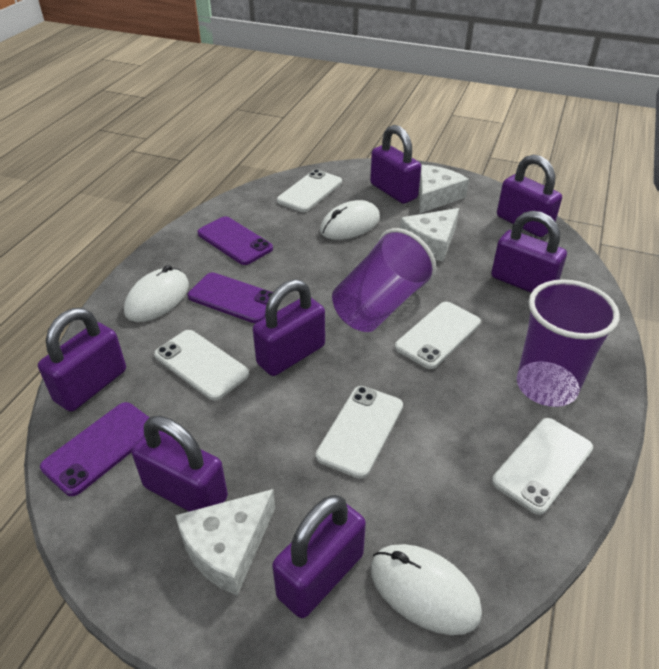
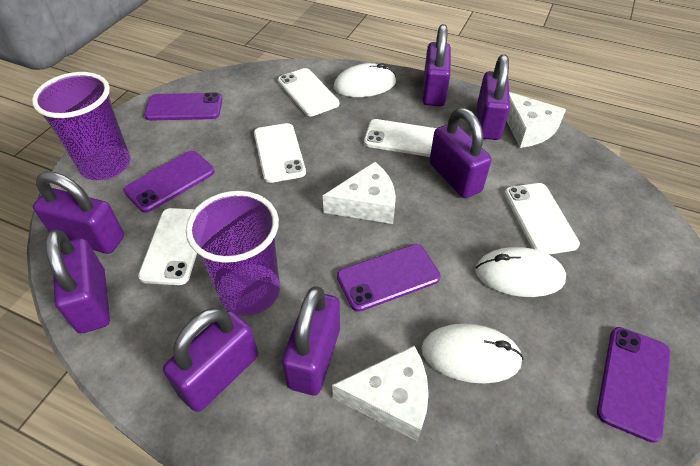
purple phone: 3 -> 4

